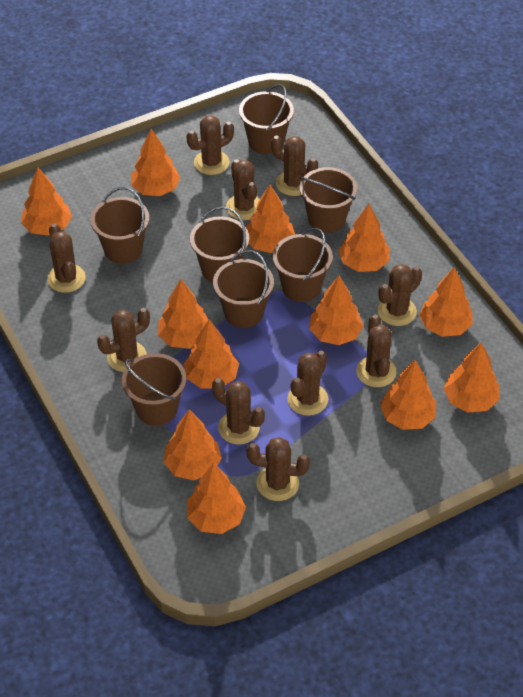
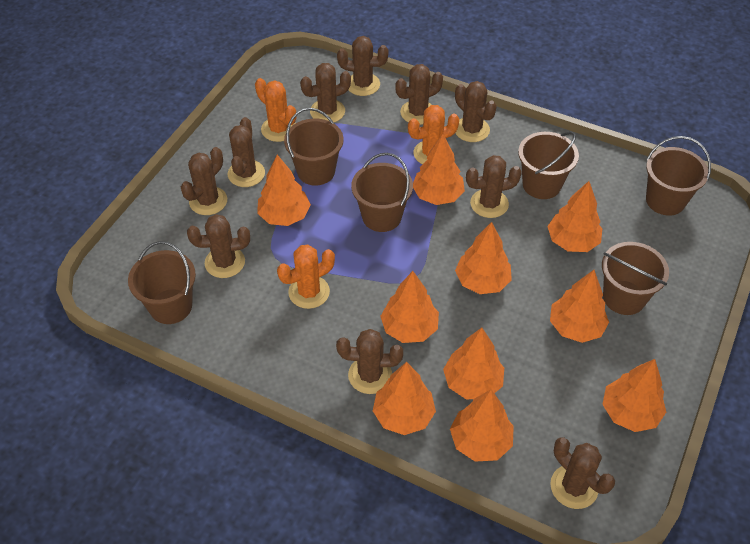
brown bucket: 7 -> 6
orange cactus: 0 -> 3
orange tree: 12 -> 10

